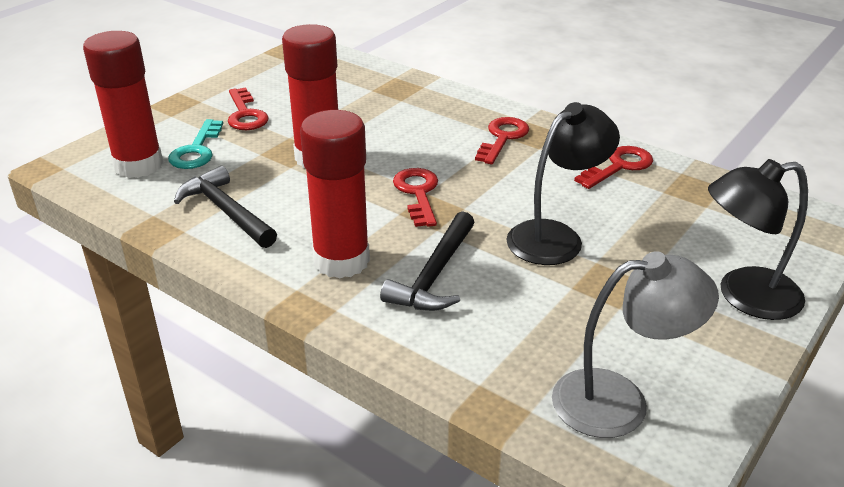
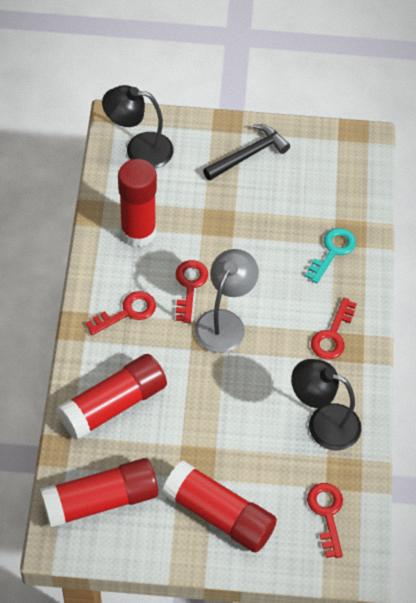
black hammer: 2 -> 1
red glue stick: 3 -> 4

